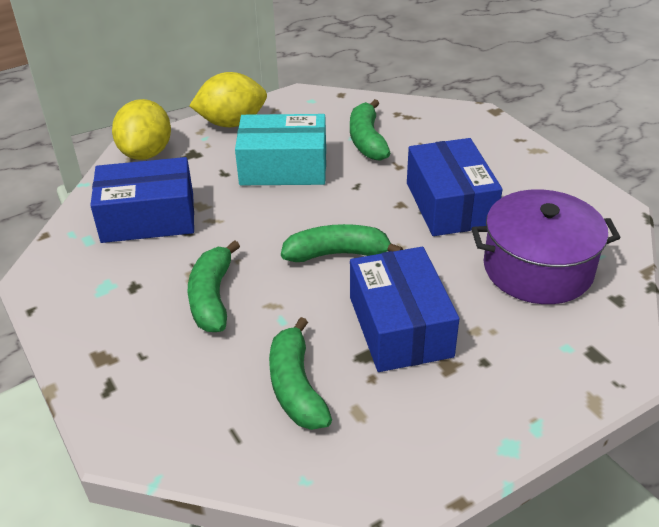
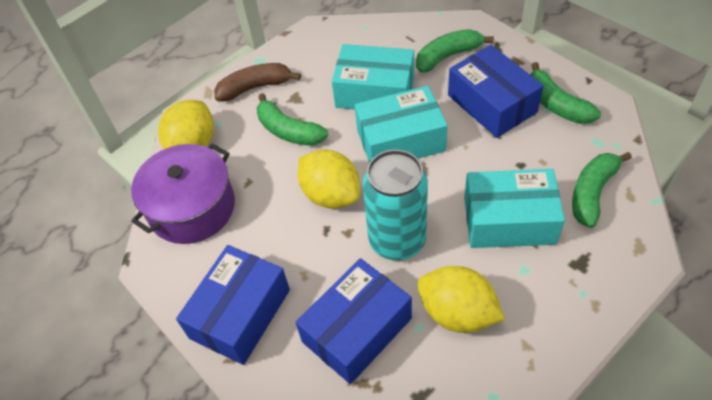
brown banana: 0 -> 1
turquoise box: 1 -> 3
turquoise can: 0 -> 1
yellow lemon: 2 -> 3

